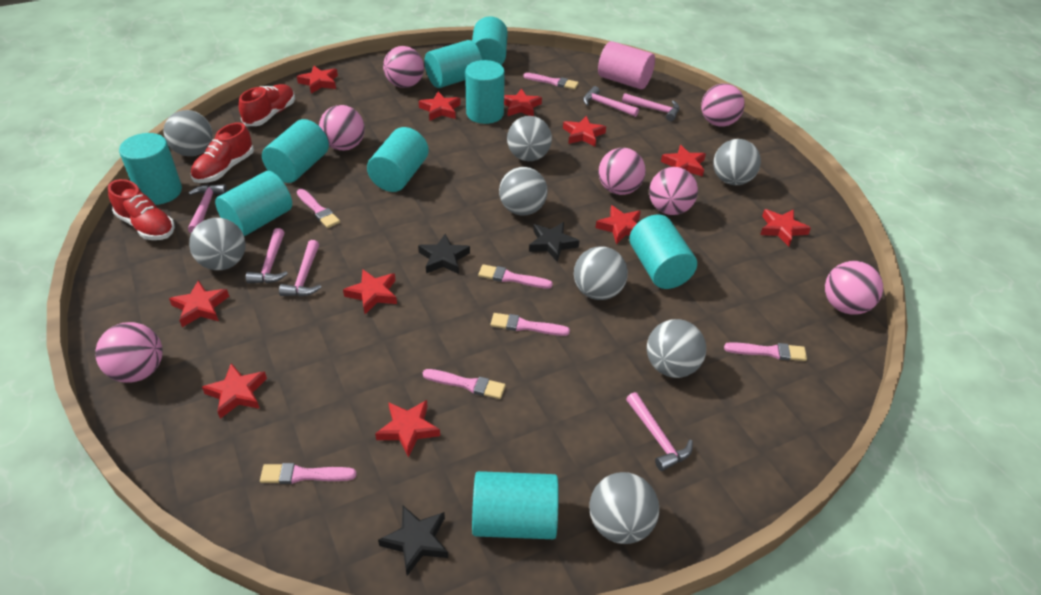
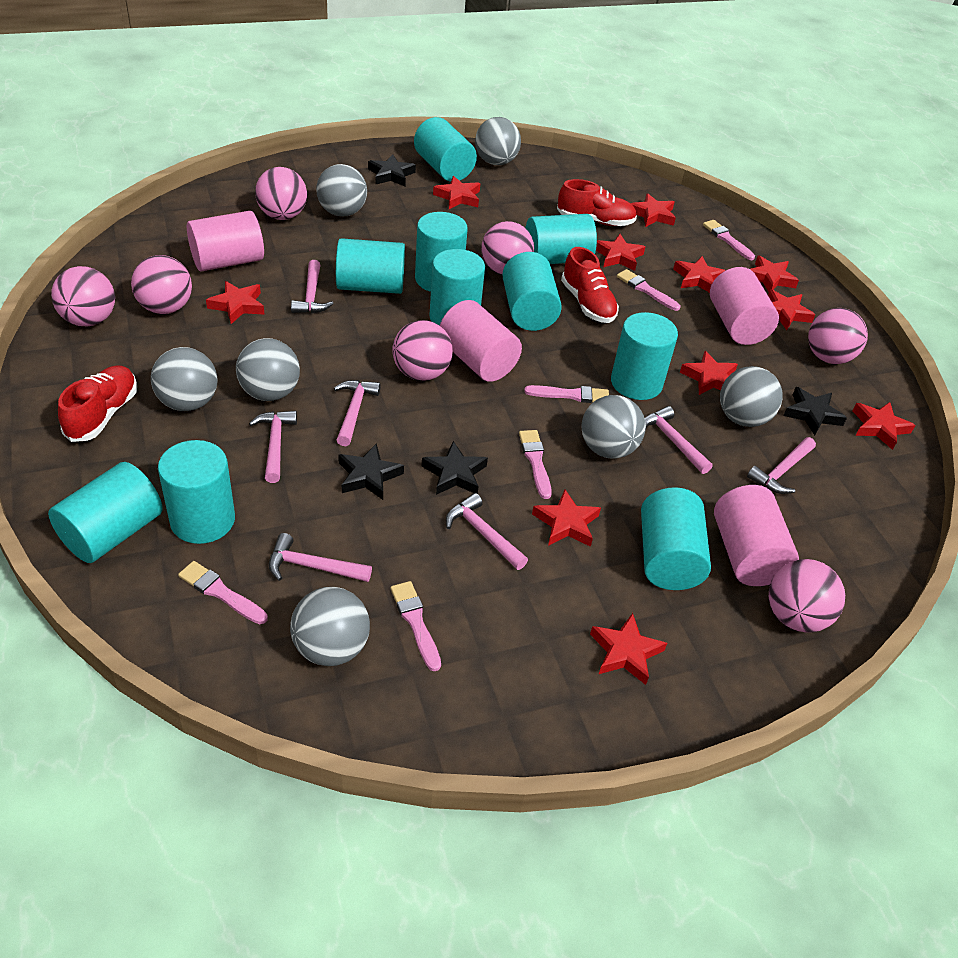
black star: 3 -> 4
grey ball: 8 -> 7
pink brush: 7 -> 6
pink cylinder: 1 -> 4
pink hammer: 6 -> 7
turquoise cylinder: 9 -> 10

